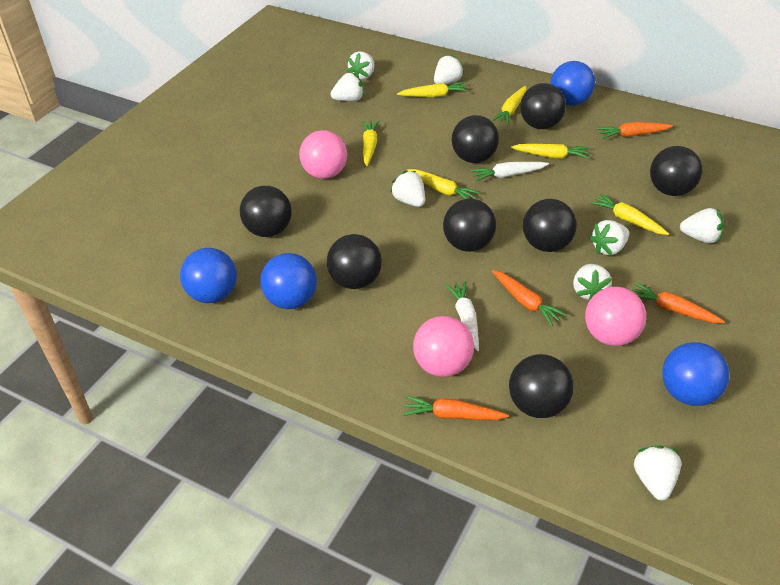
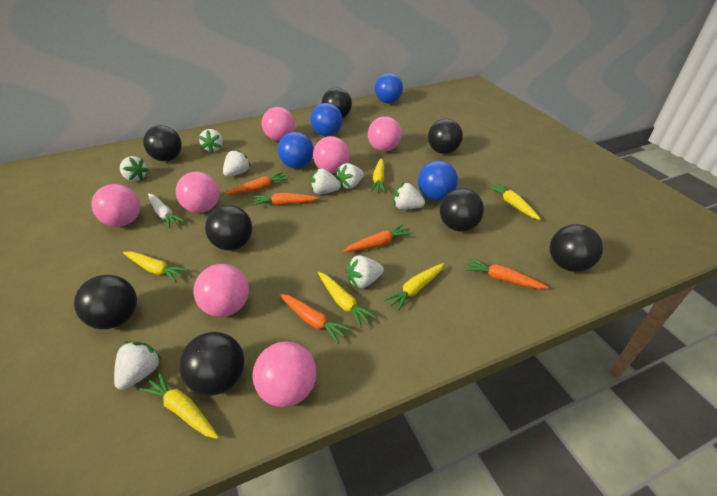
orange carrot: 4 -> 5
pink ball: 3 -> 7
white carrot: 2 -> 1

